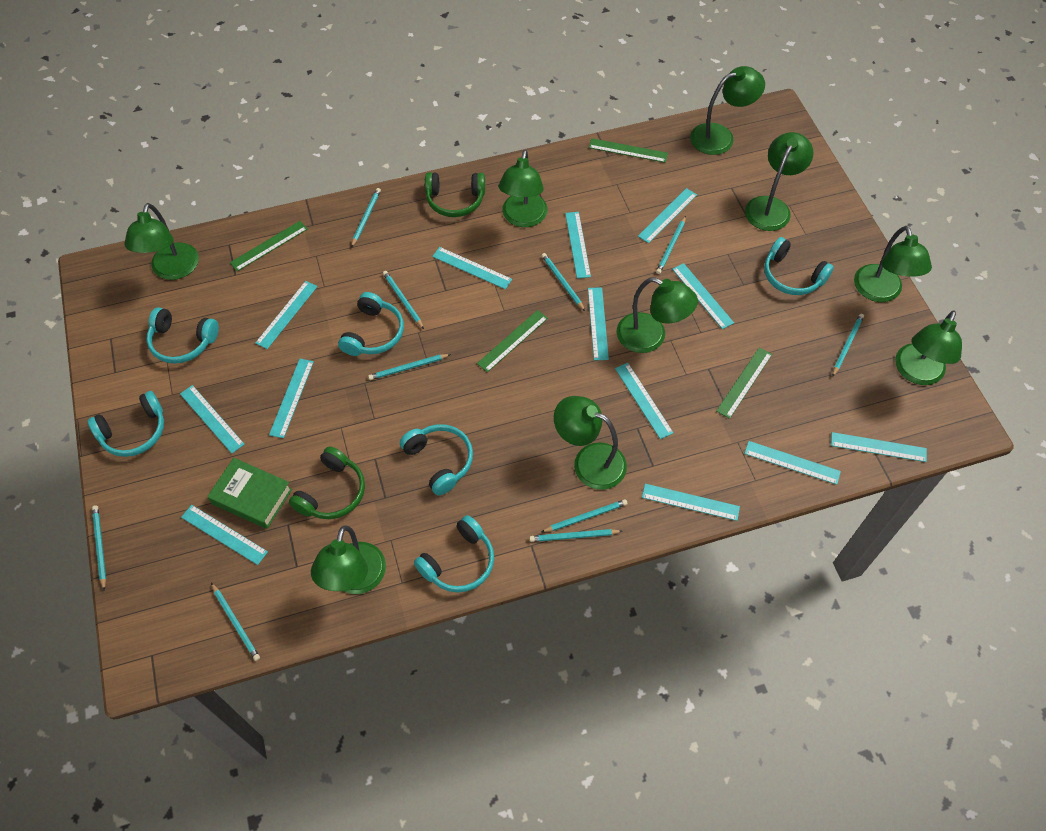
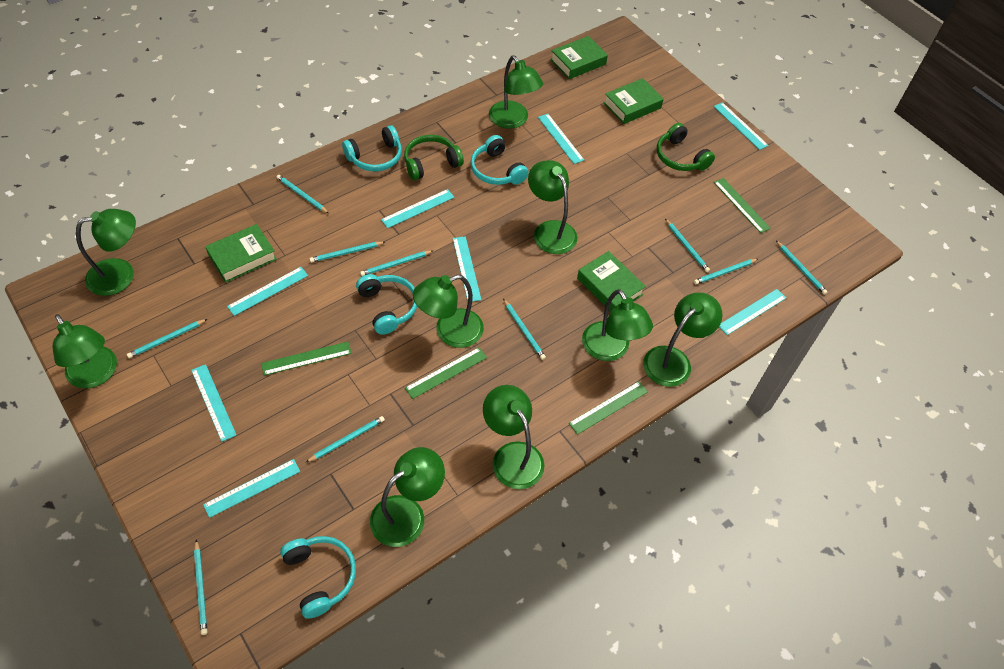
green book: 1 -> 4
turquoise headphones: 6 -> 4
turquoise ruler: 13 -> 8

